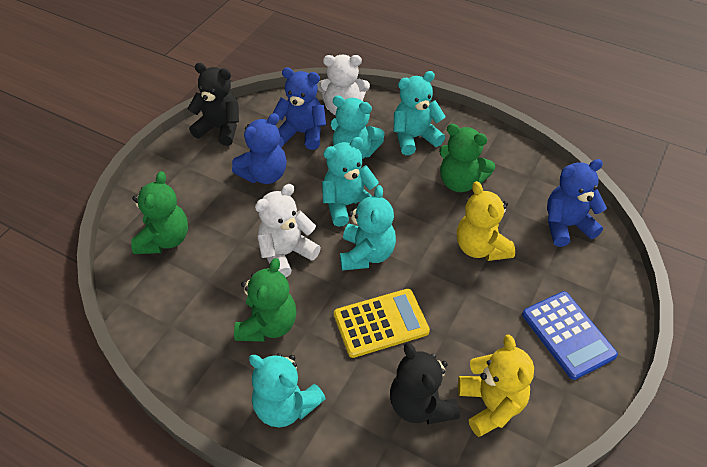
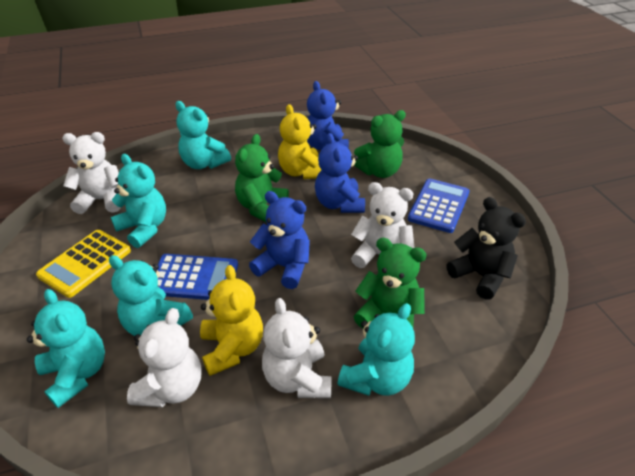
black teddy bear: 2 -> 1
blue calculator: 1 -> 2
white teddy bear: 2 -> 4

